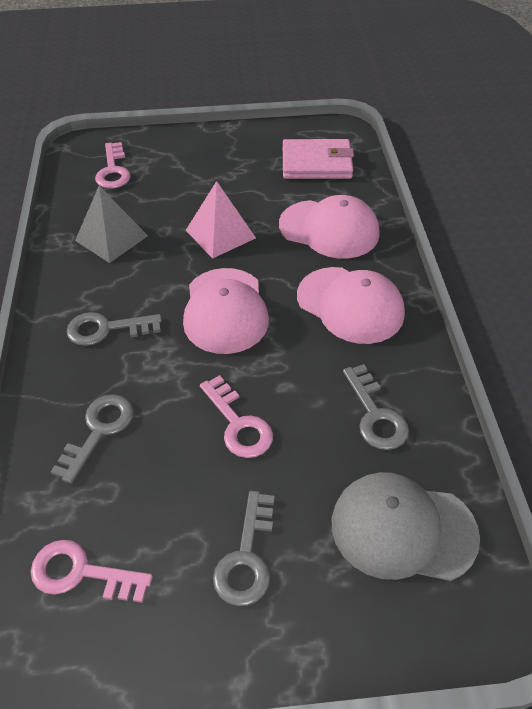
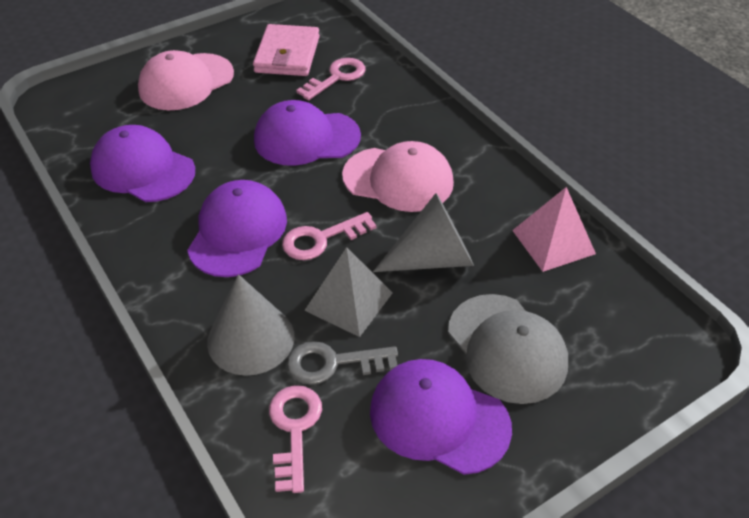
grey cone: 0 -> 2
grey key: 4 -> 1
pink cap: 3 -> 2
purple cap: 0 -> 4

